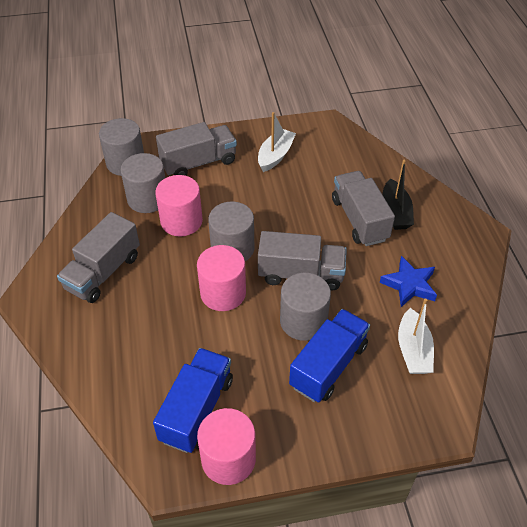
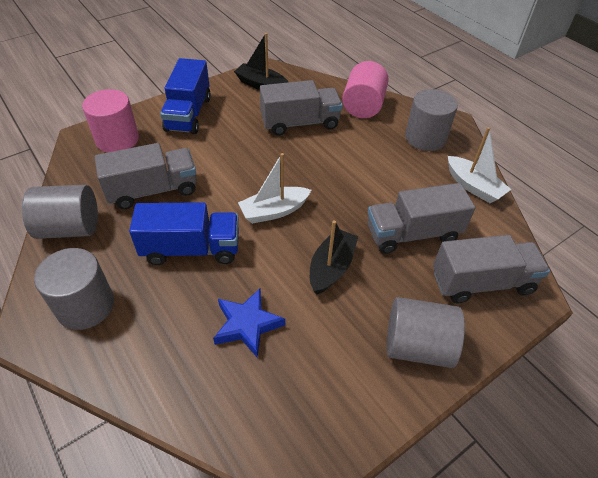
black boat: 1 -> 2
pink cylinder: 3 -> 2

